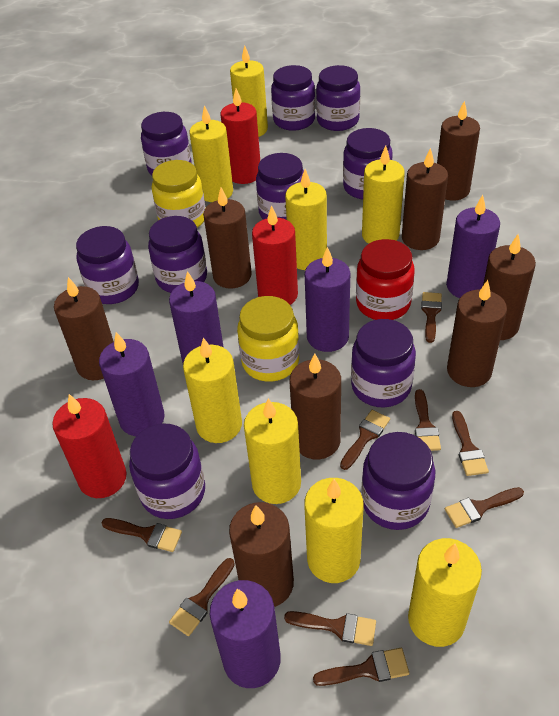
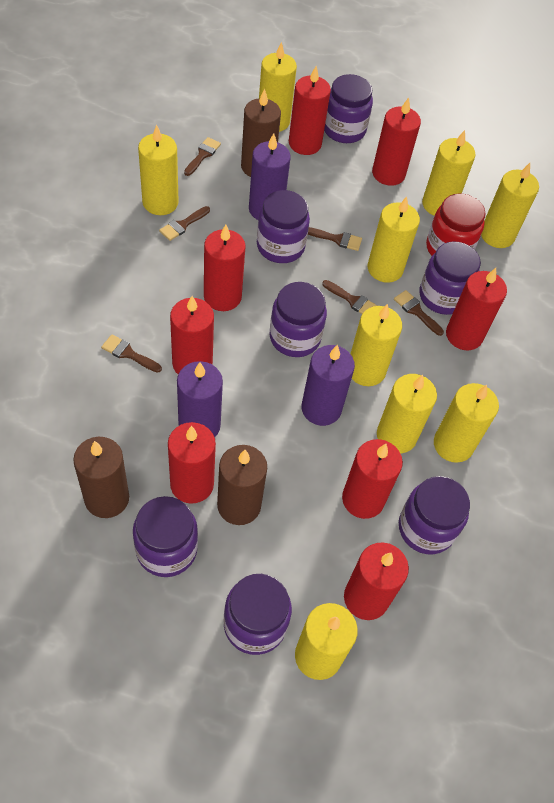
brown brush: 9 -> 6
brown candle: 8 -> 3
purple candle: 5 -> 3
purple jar: 10 -> 7
red candle: 3 -> 8
yellow candle: 8 -> 9
yellow jar: 2 -> 0

